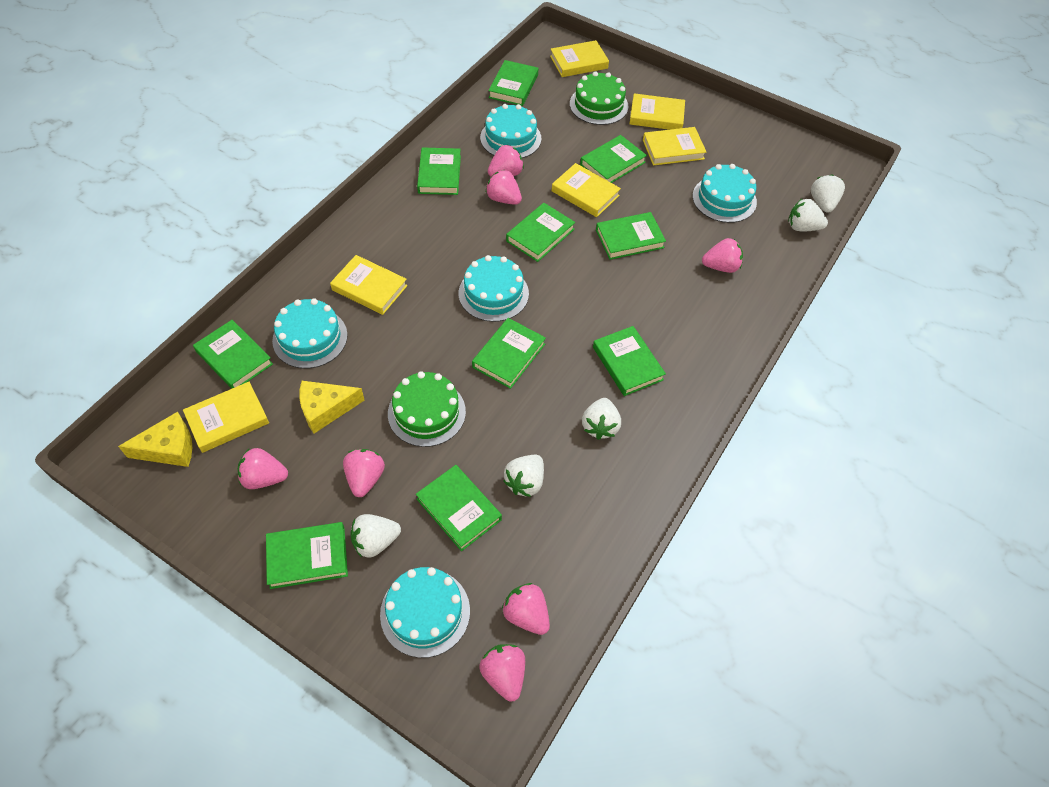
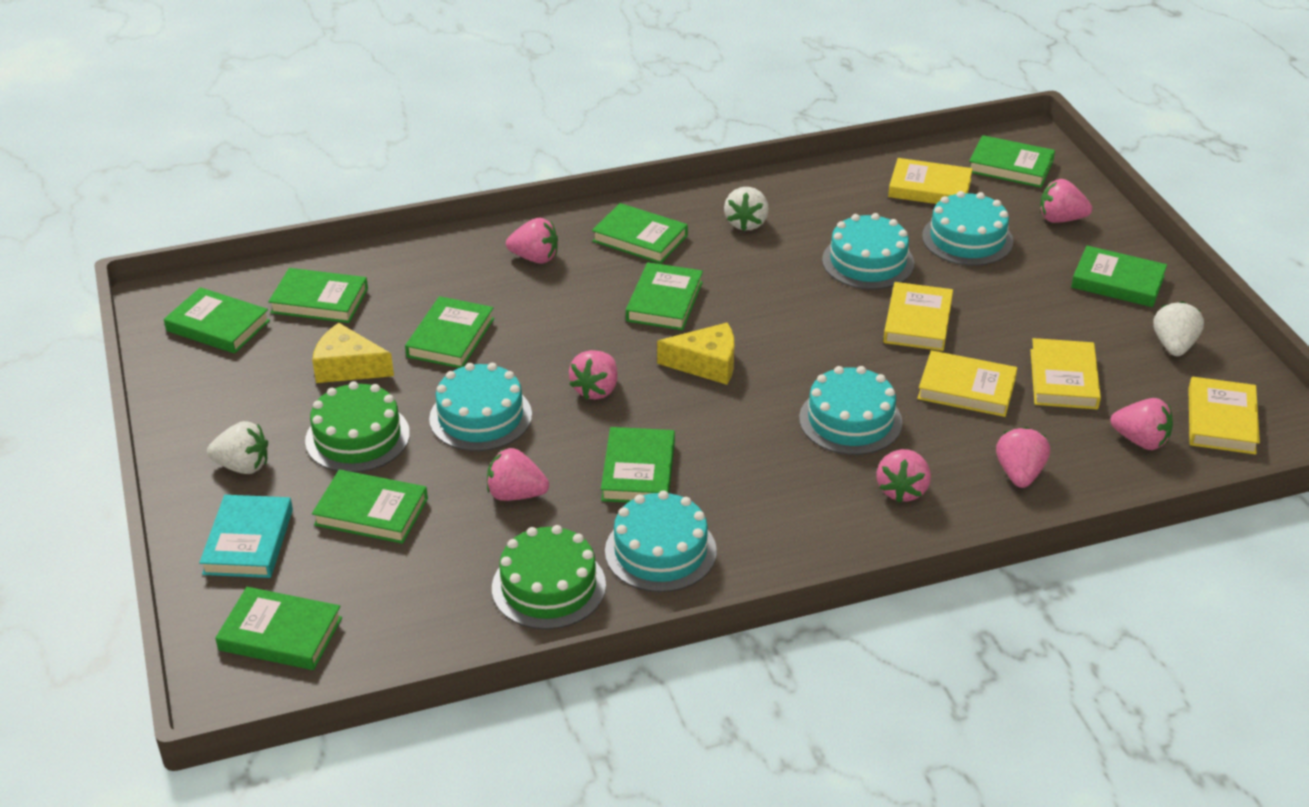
turquoise book: 0 -> 1
white strawberry: 5 -> 3
yellow book: 6 -> 5

